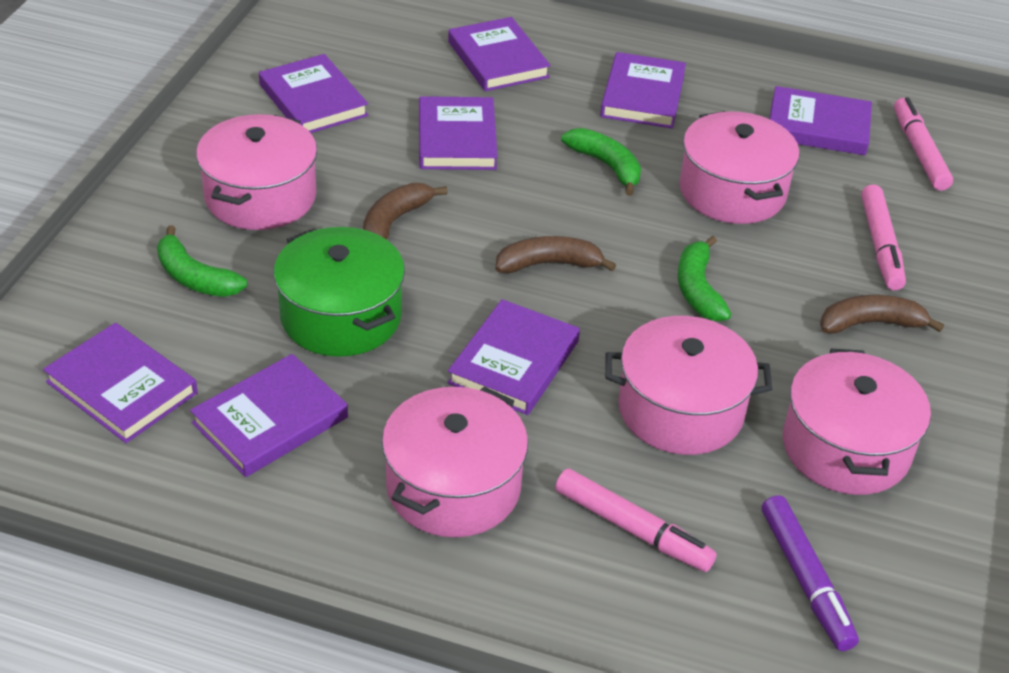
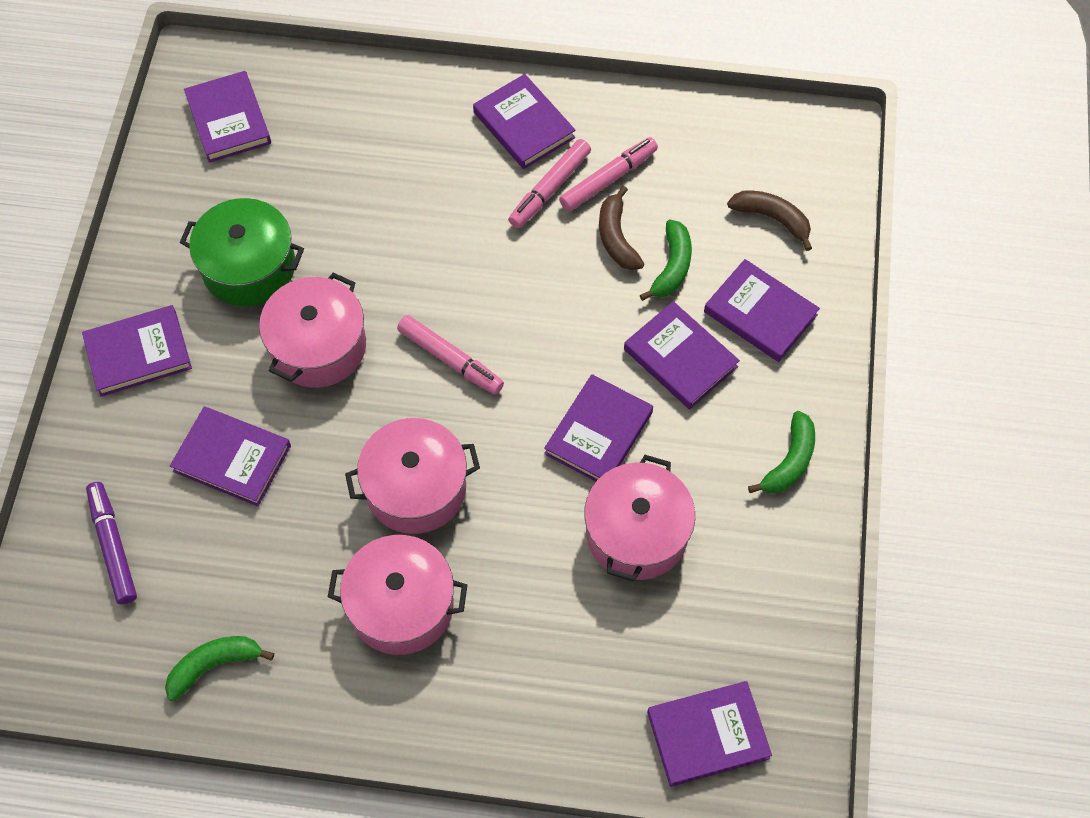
brown banana: 3 -> 2
pink pot: 5 -> 4

